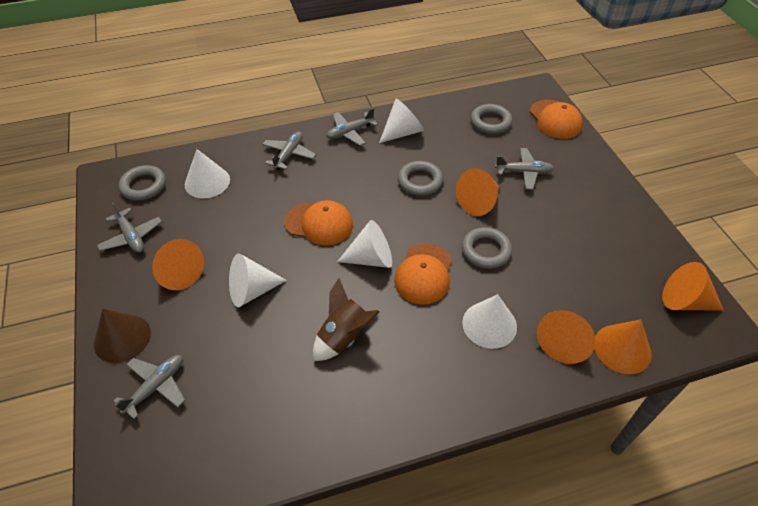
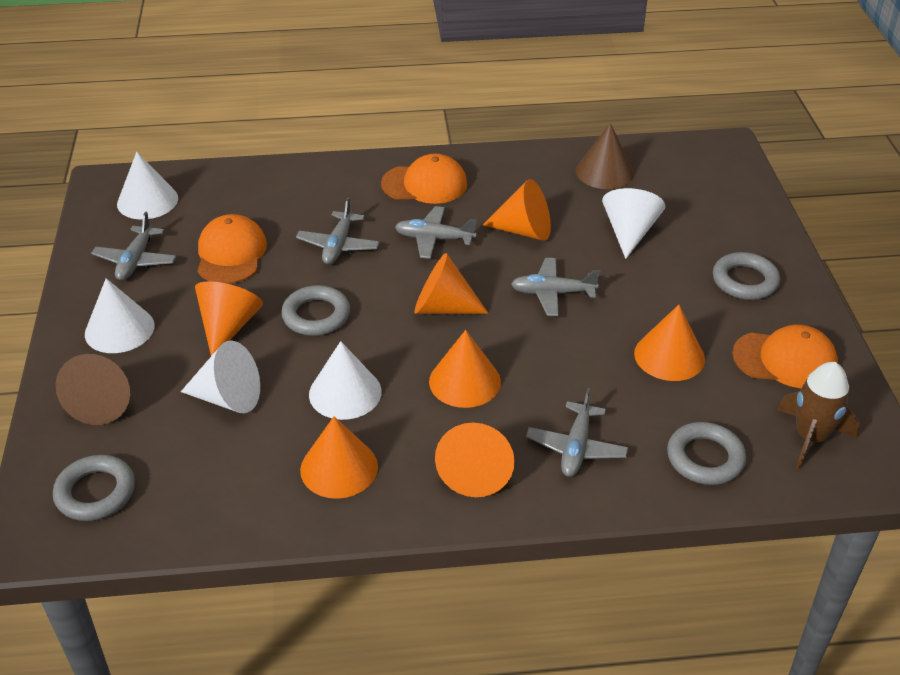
brown cone: 1 -> 2
orange cone: 5 -> 7

